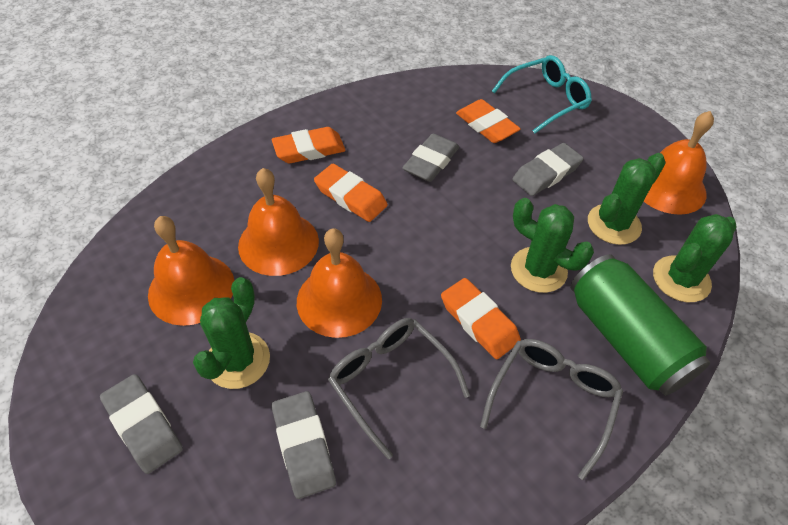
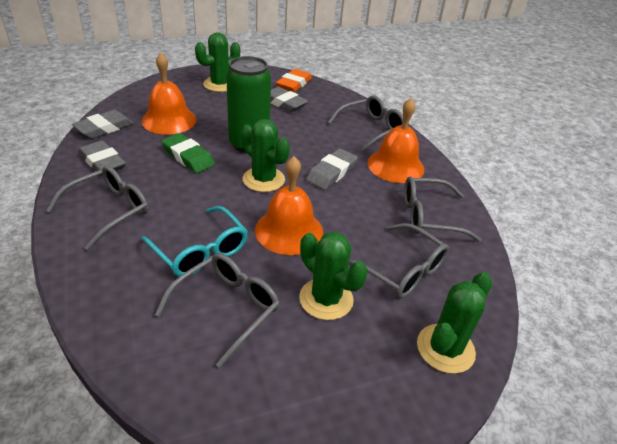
green eraser: 0 -> 1
grey glasses: 2 -> 5
orange bell: 4 -> 3
orange eraser: 4 -> 1

